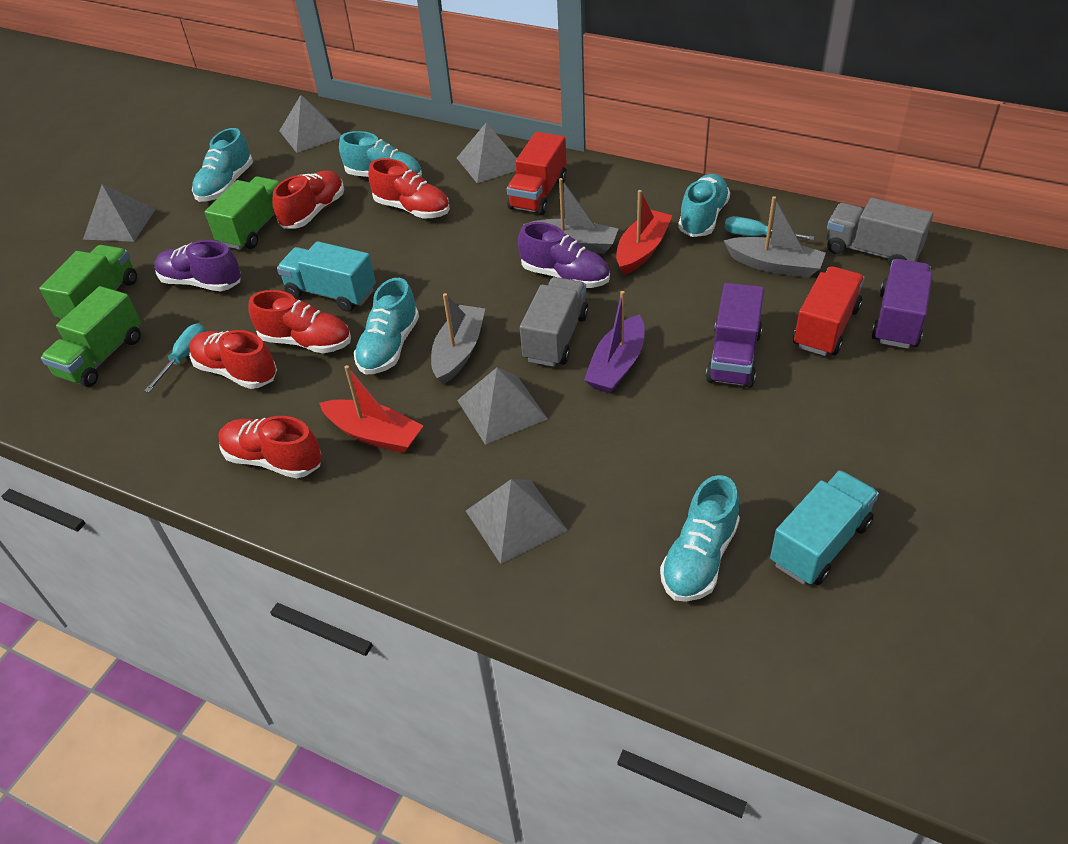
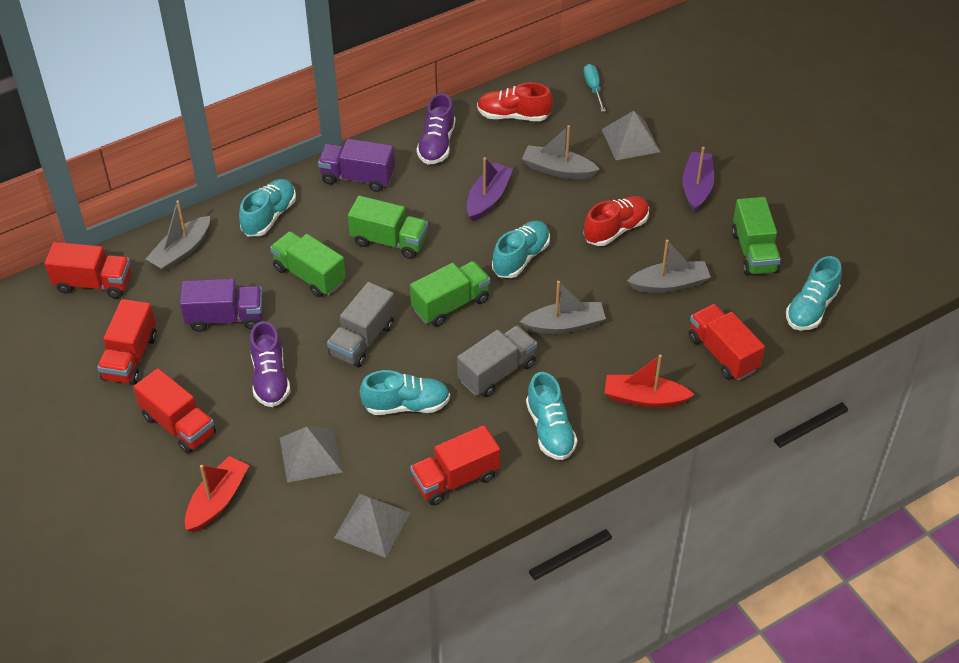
green truck: 3 -> 4
grey boat: 3 -> 4
grey pyramid: 5 -> 3
purple boat: 1 -> 2
red shoe: 5 -> 2
red truck: 2 -> 5
turquoise screwdriver: 2 -> 1
turquoise truck: 2 -> 0

